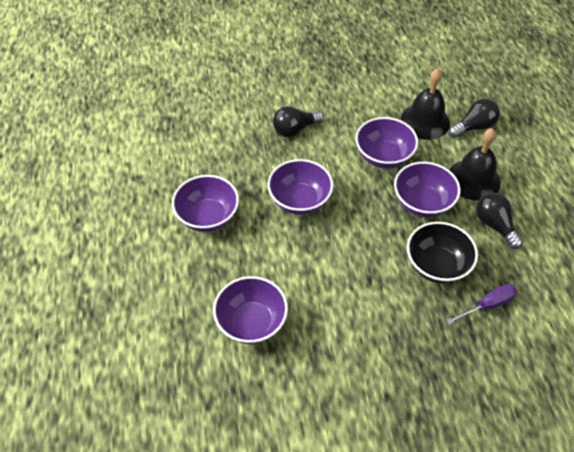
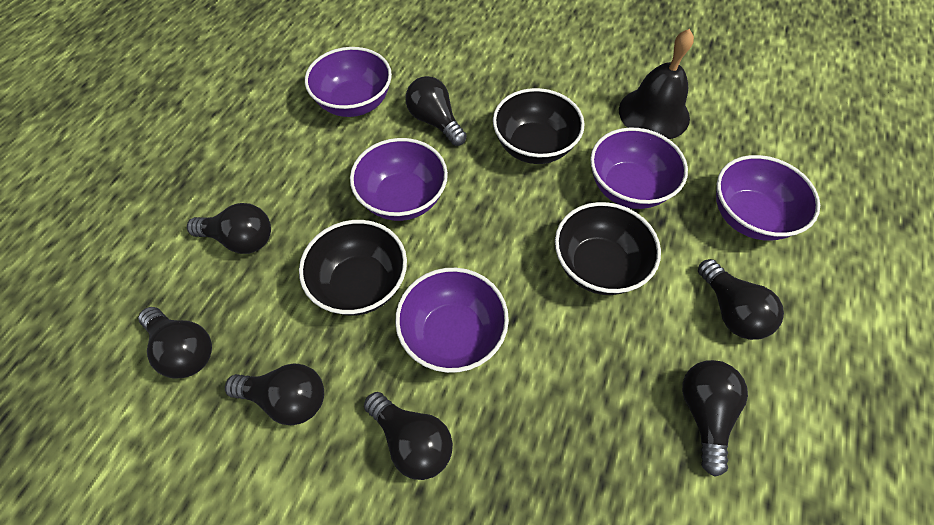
black bell: 2 -> 1
black bowl: 1 -> 3
black light bulb: 3 -> 7
purple screwdriver: 1 -> 0

